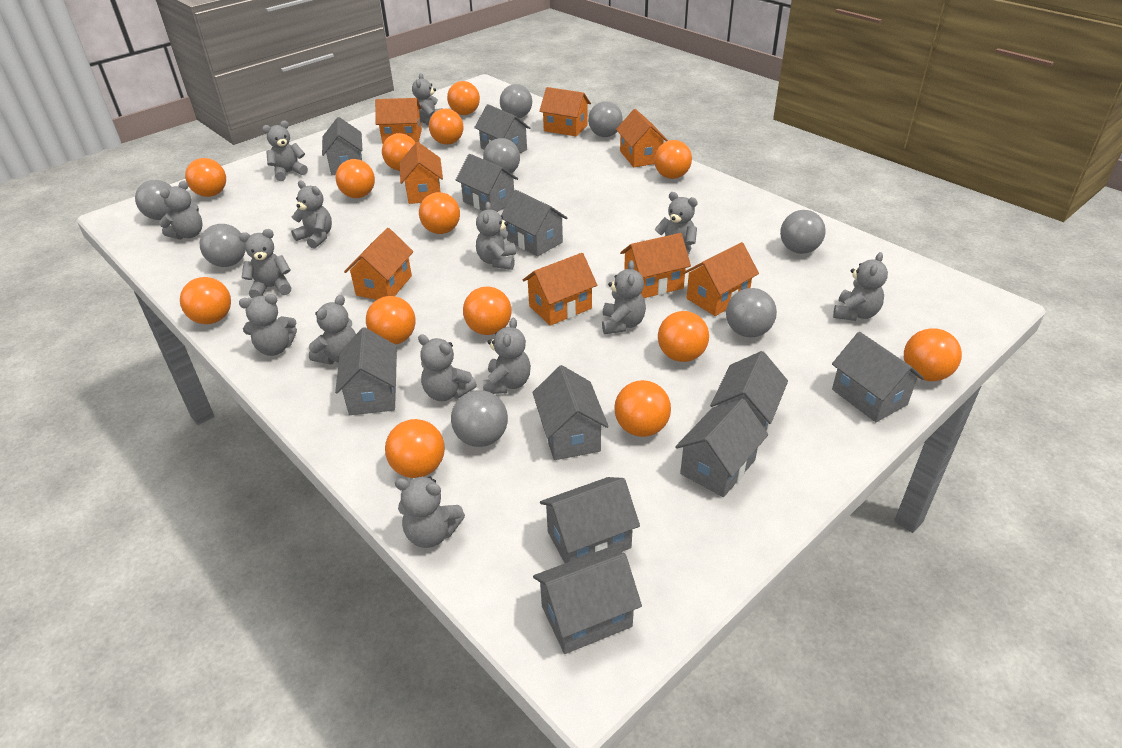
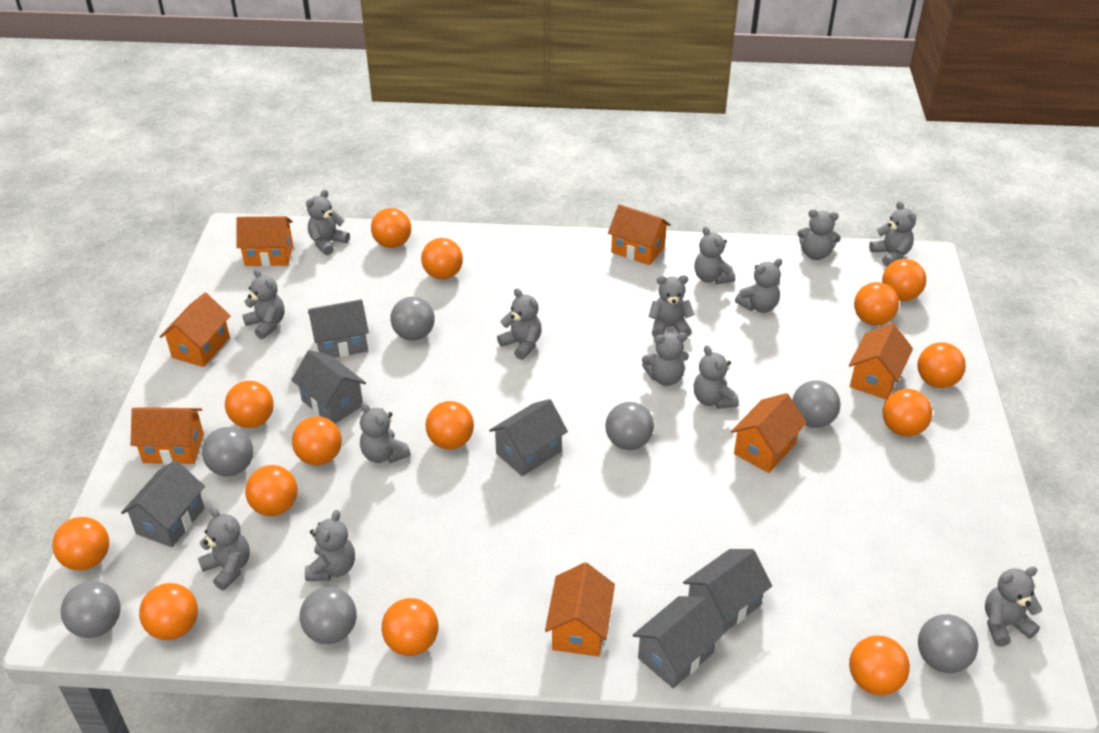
grey ball: 8 -> 7
grey house: 11 -> 6
orange house: 8 -> 7

